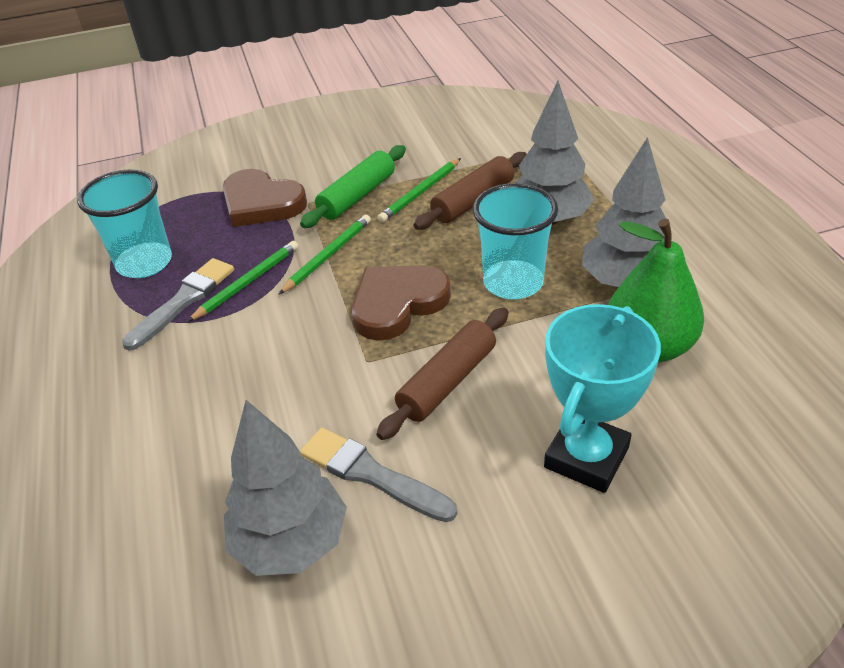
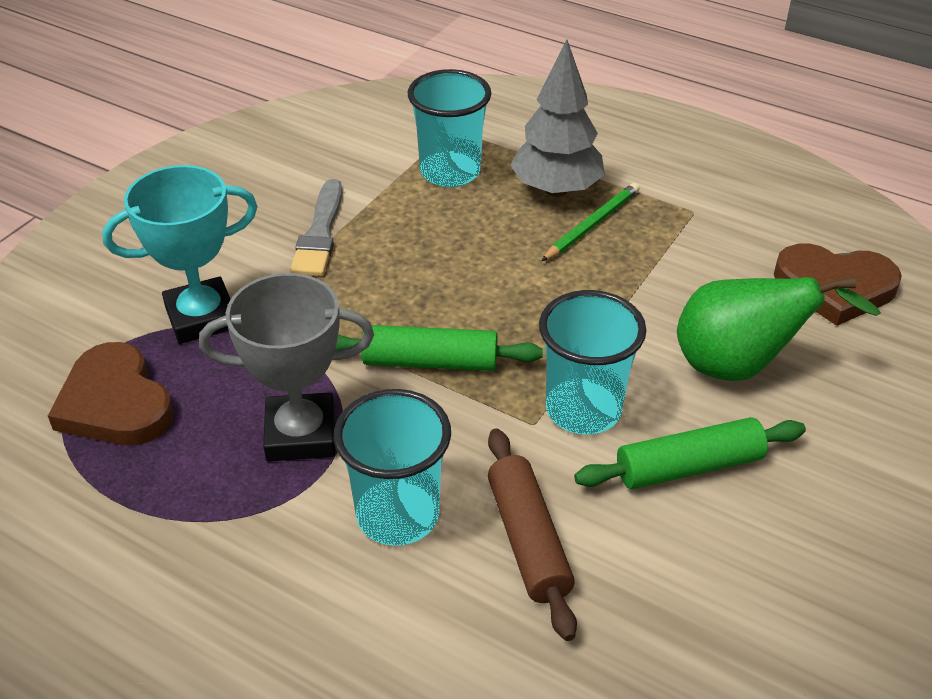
brown rolling pin: 2 -> 1
green pencil: 3 -> 1
green rolling pin: 1 -> 2
grey brush: 2 -> 1
grey tree: 3 -> 1
grey trophy: 0 -> 1
turquoise cup: 2 -> 3

